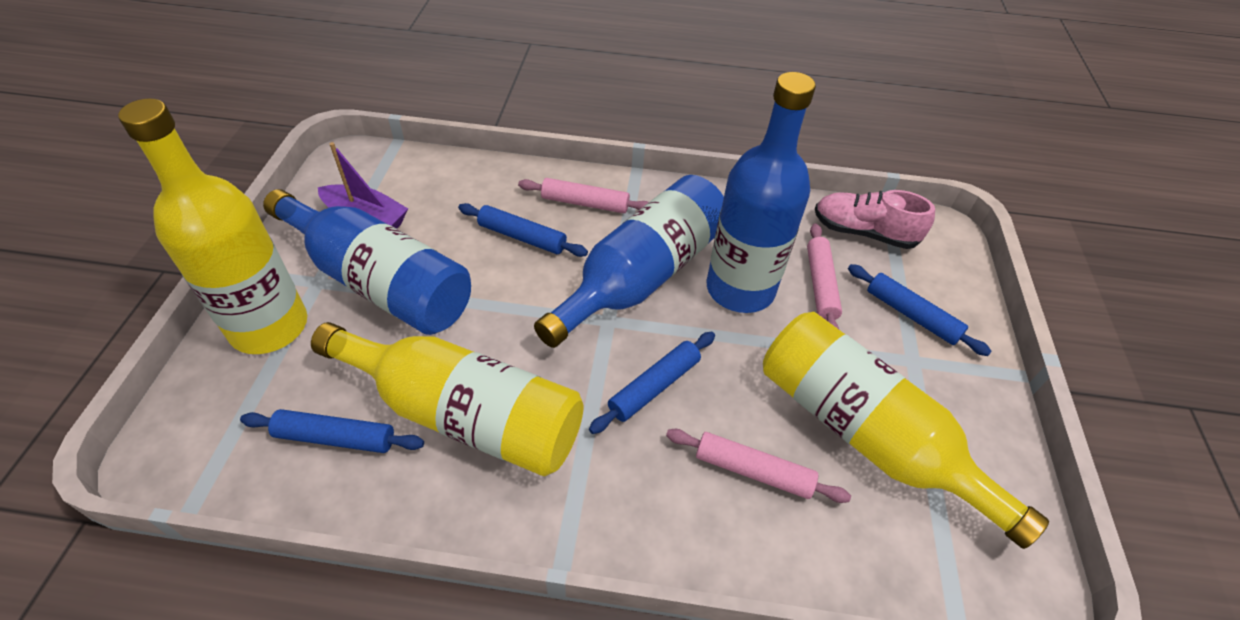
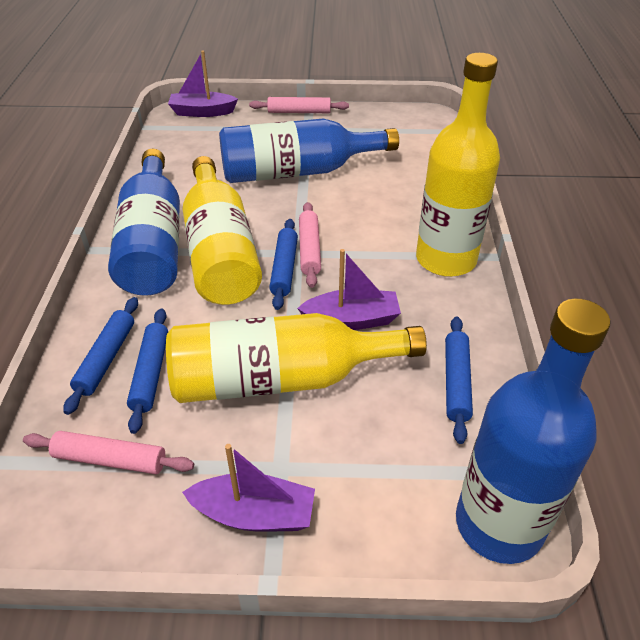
pink shoe: 1 -> 0
purple boat: 1 -> 3

